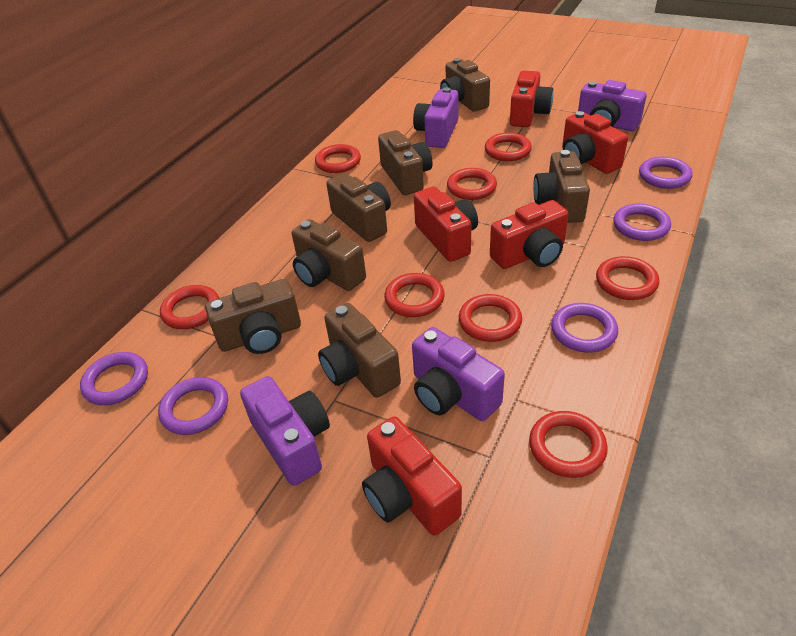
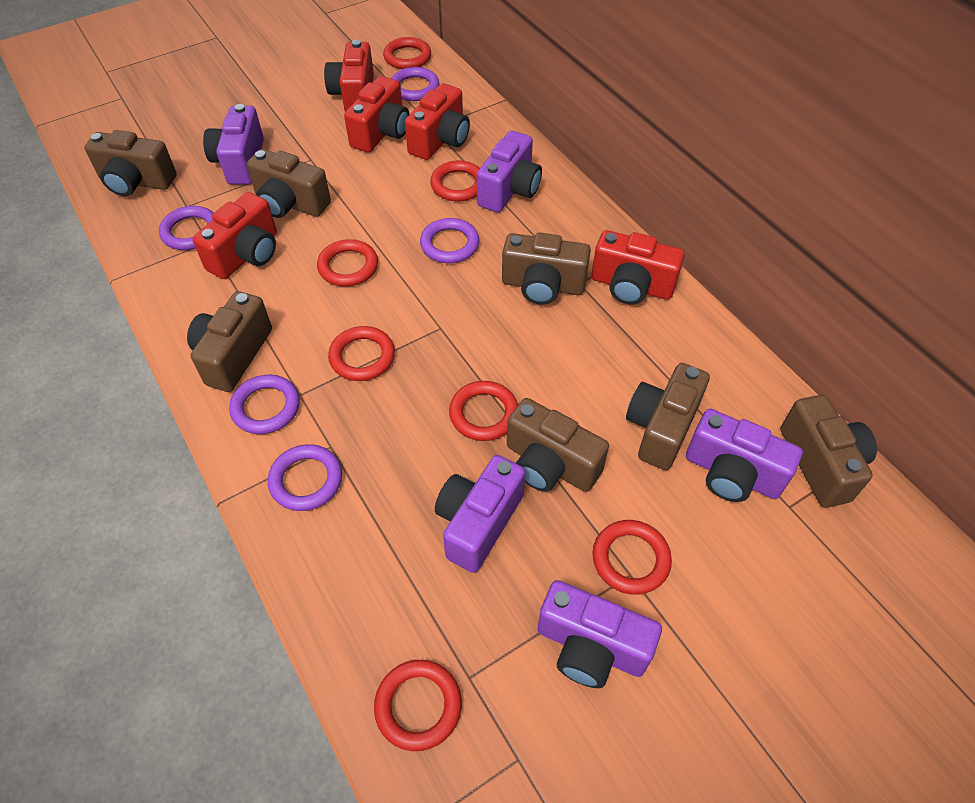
purple camera: 4 -> 5
red ring: 8 -> 7

